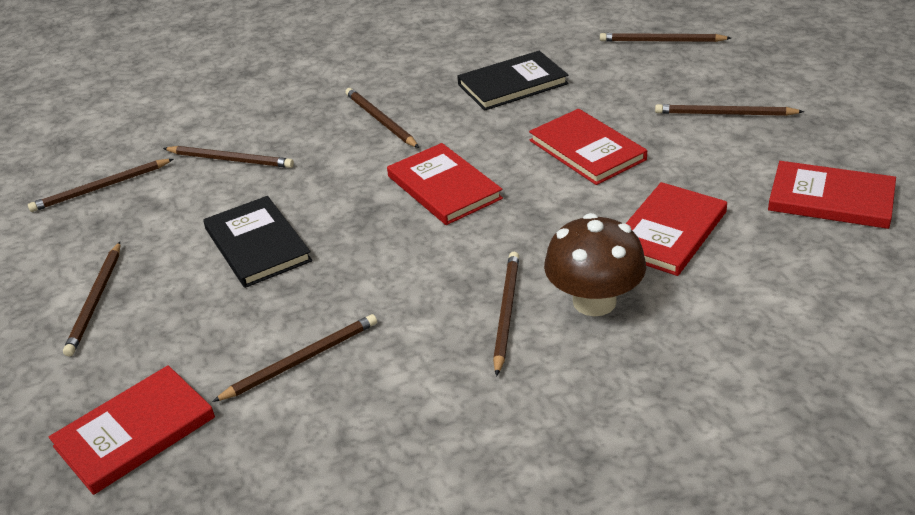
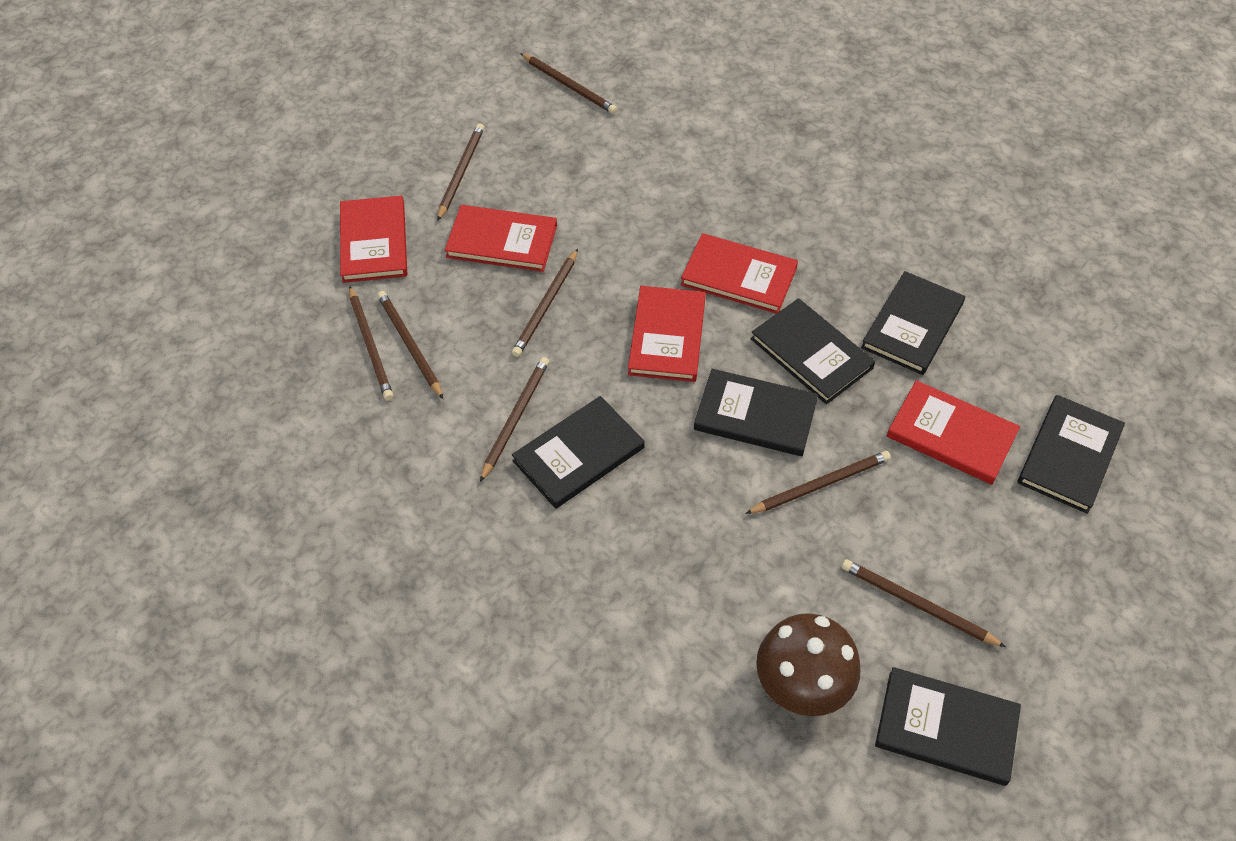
black book: 2 -> 6

